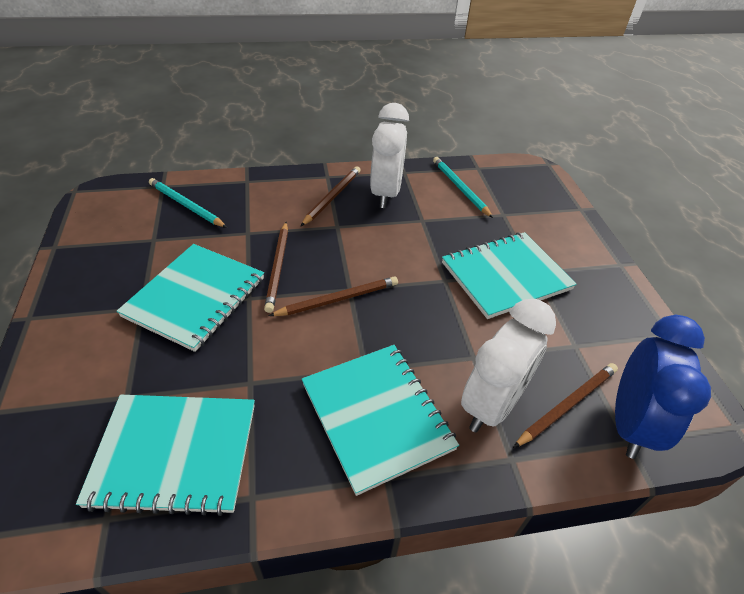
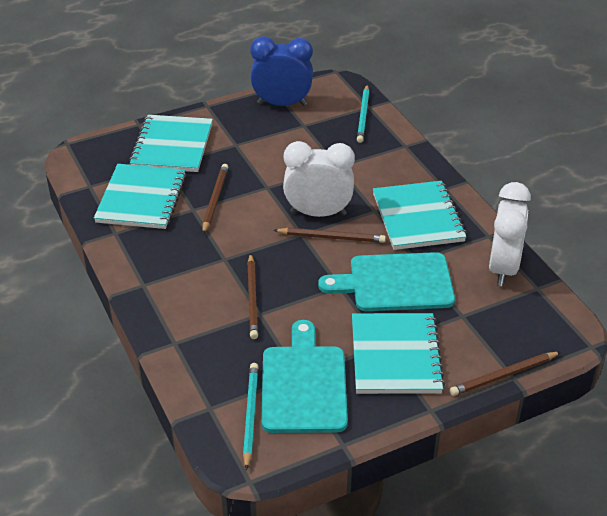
turquoise cutting board: 0 -> 2

